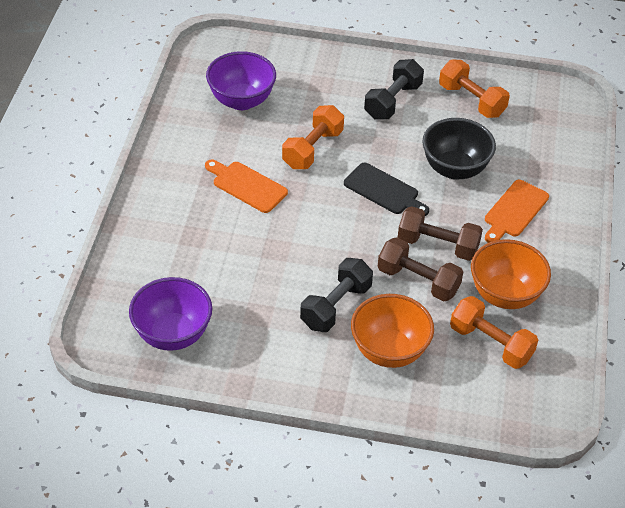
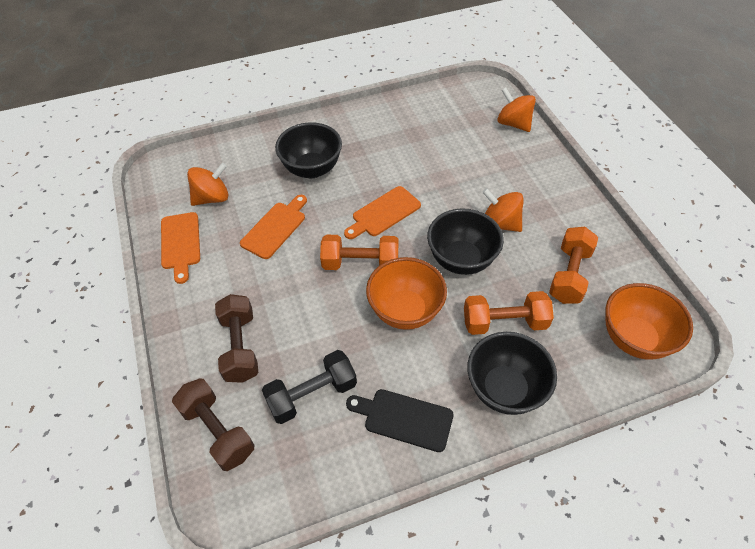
black bowl: 1 -> 3
black dumbbell: 2 -> 1
orange cutting board: 2 -> 3
orange spinning top: 0 -> 3
purple bowl: 2 -> 0

